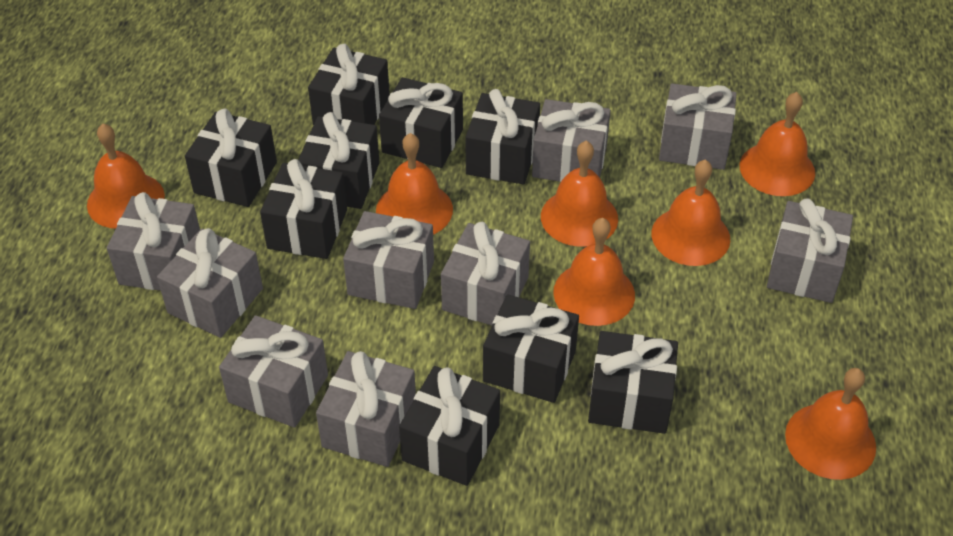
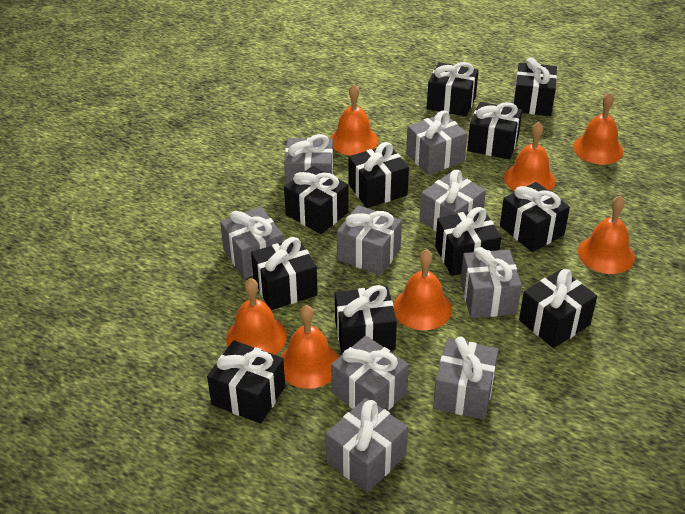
black gift: 9 -> 11

